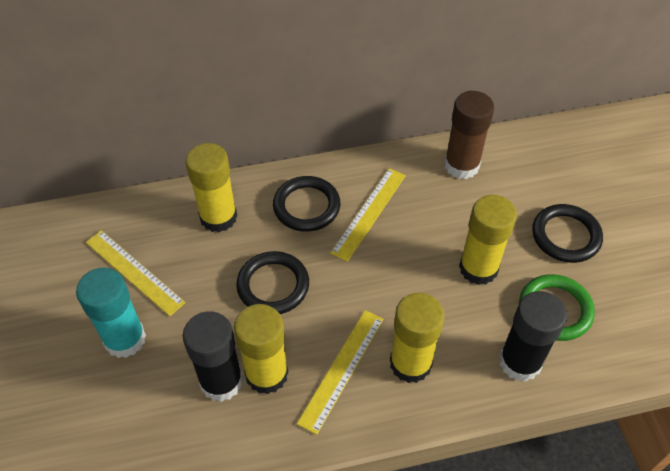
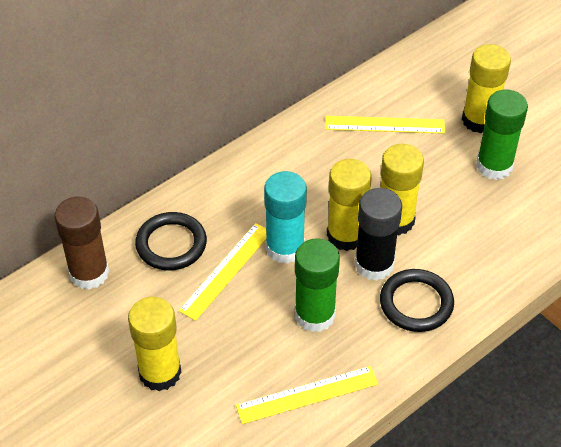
black glue stick: 2 -> 1
black ring: 3 -> 2
green glue stick: 0 -> 2
green ring: 1 -> 0

